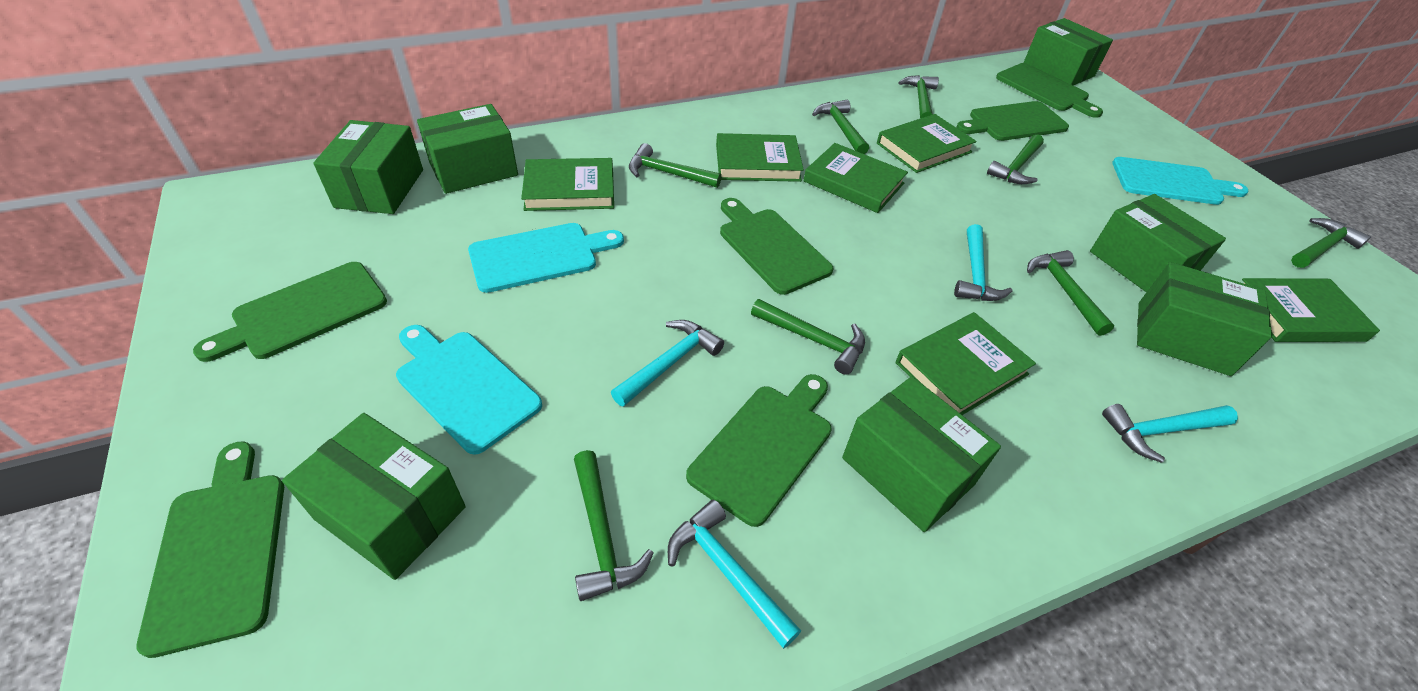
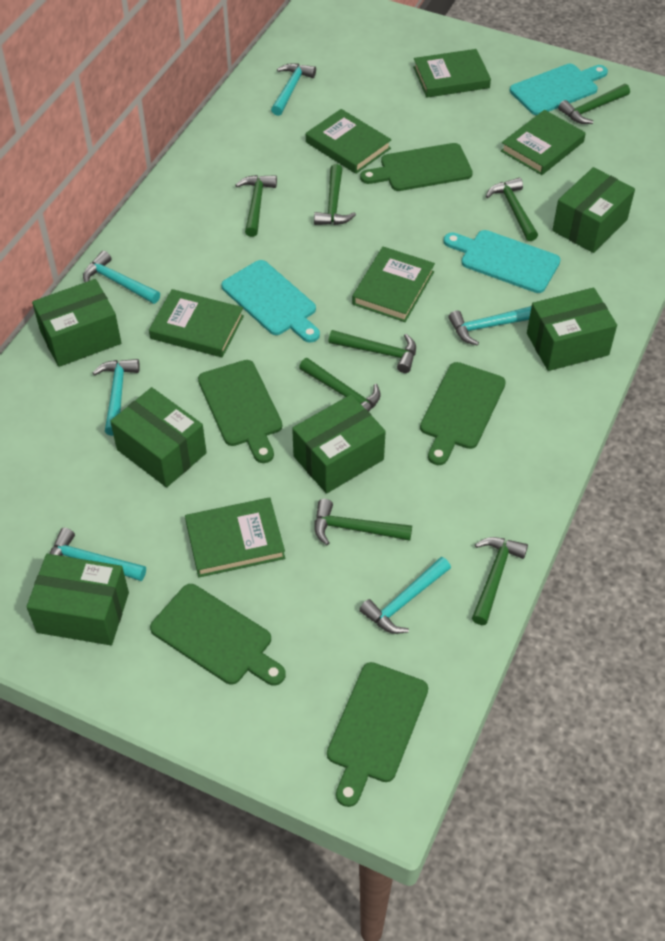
green box: 7 -> 6
green cutting board: 6 -> 5
turquoise hammer: 4 -> 6

